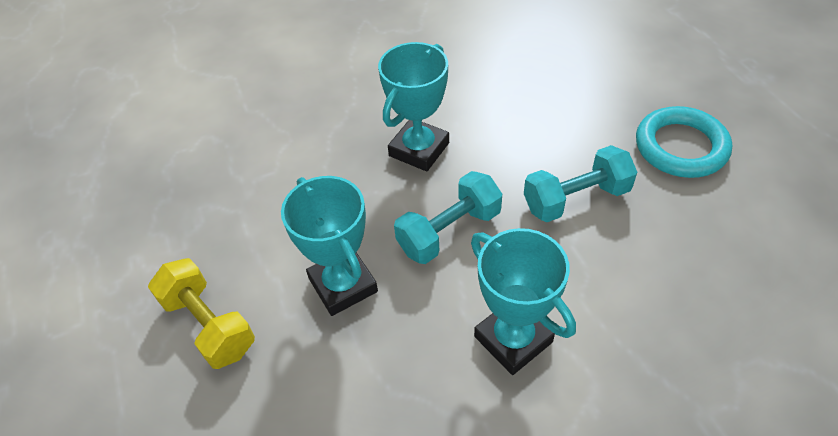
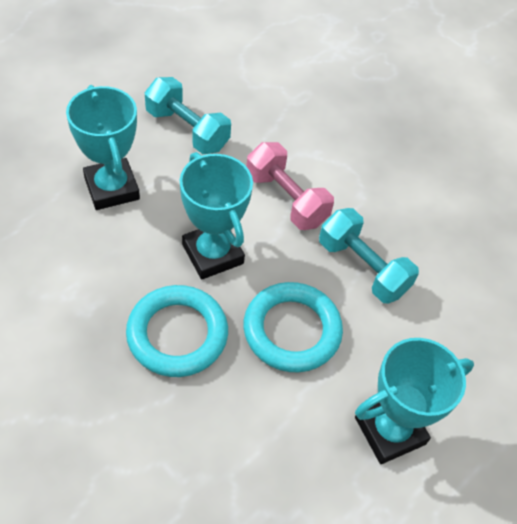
pink dumbbell: 0 -> 1
turquoise ring: 1 -> 2
yellow dumbbell: 1 -> 0

